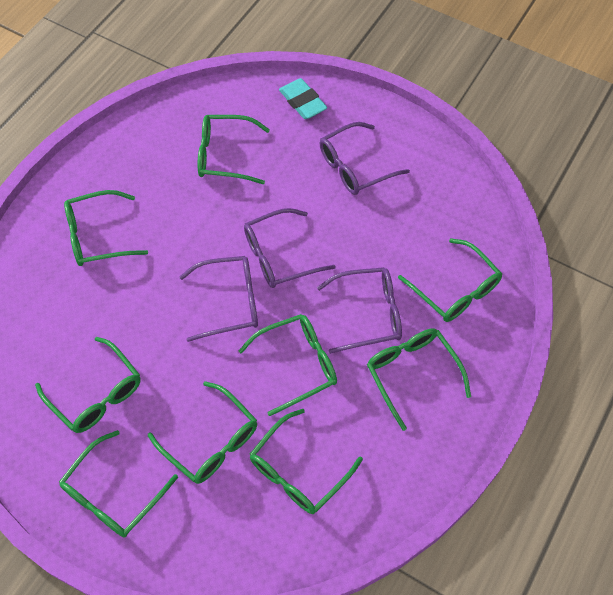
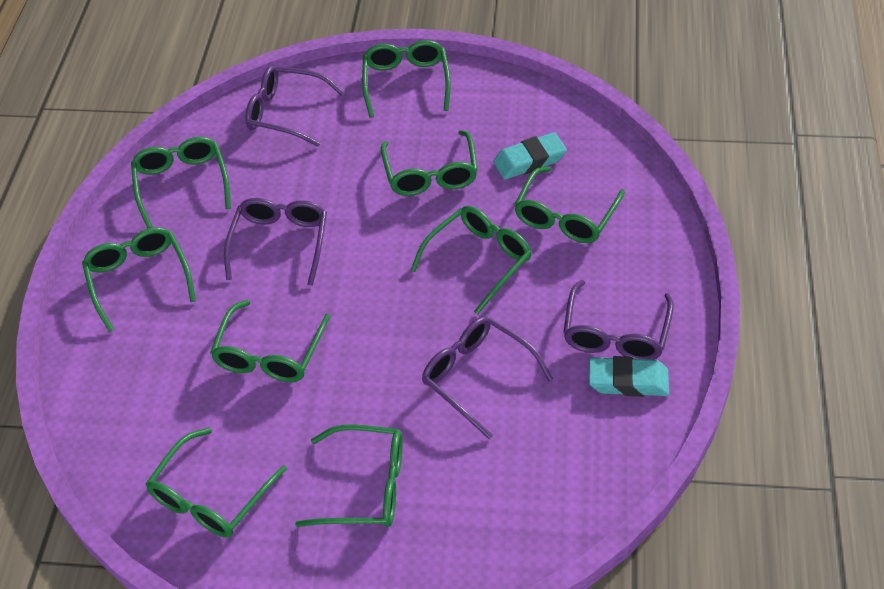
turquoise eraser: 1 -> 2

